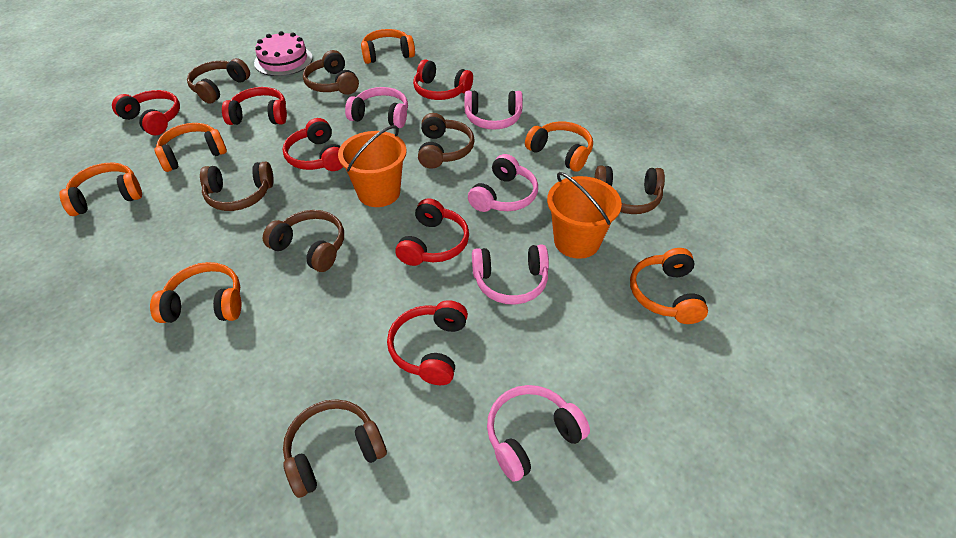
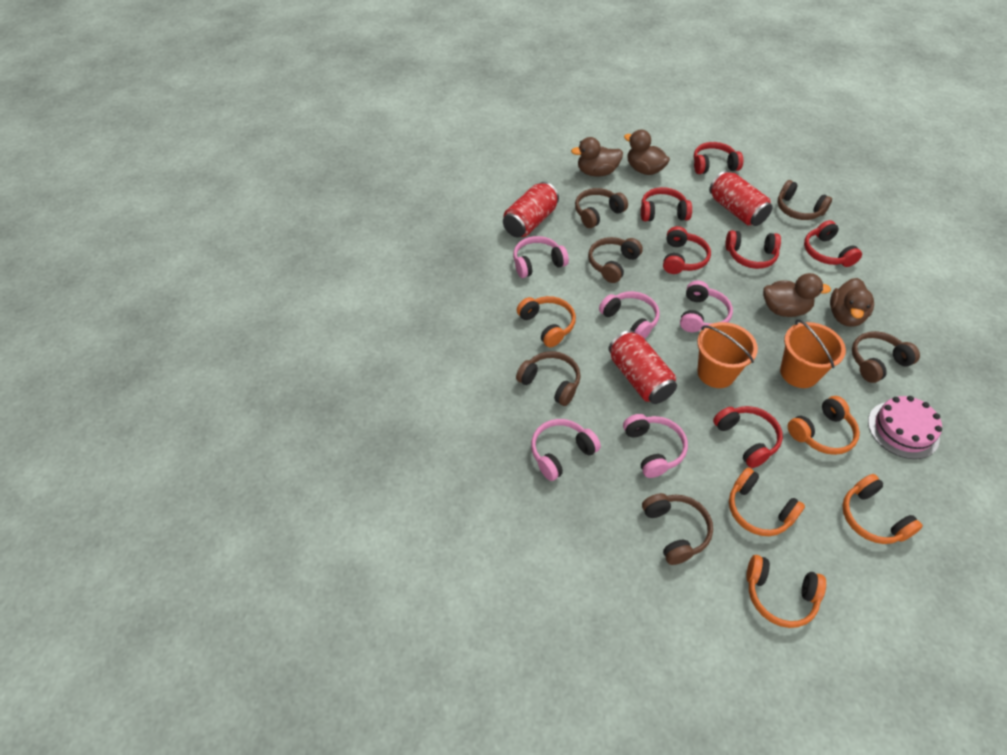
brown duck: 0 -> 4
brown headphones: 7 -> 6
orange headphones: 6 -> 5
red can: 0 -> 3

